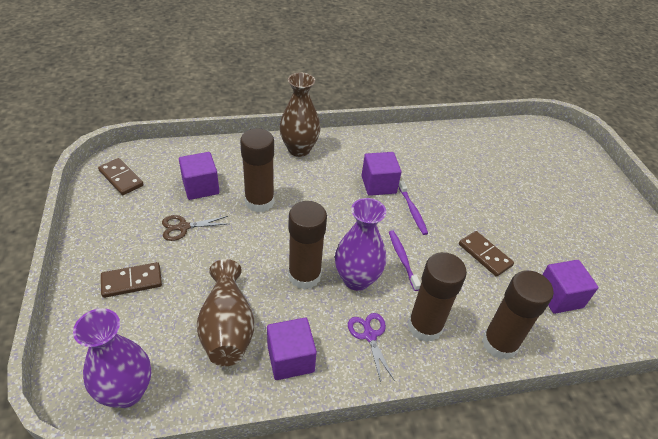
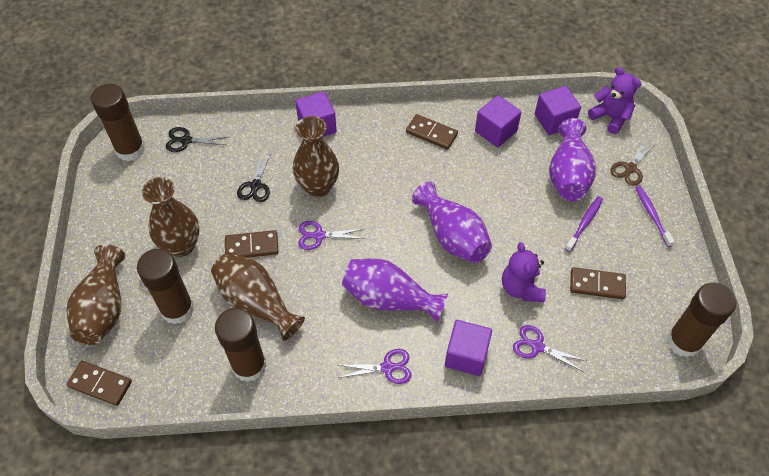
black scissors: 0 -> 2
brown domino: 3 -> 4
brown vase: 2 -> 4
purple scissors: 1 -> 3
purple teddy bear: 0 -> 2
purple vase: 2 -> 3

